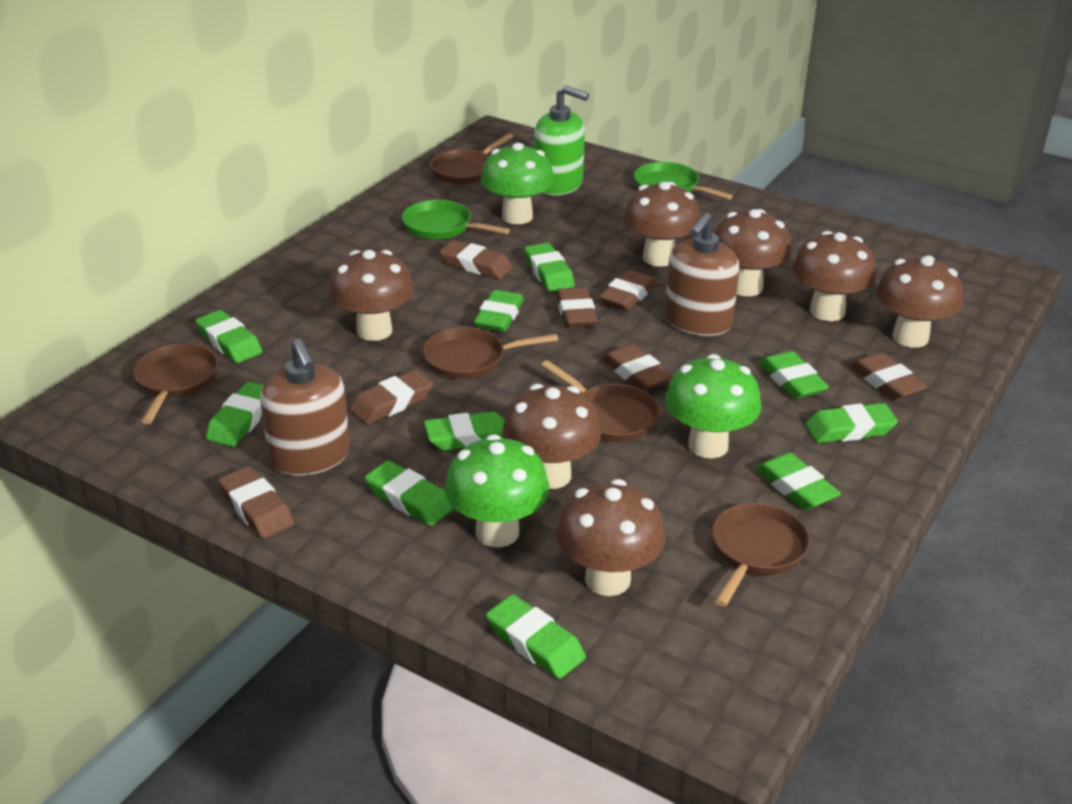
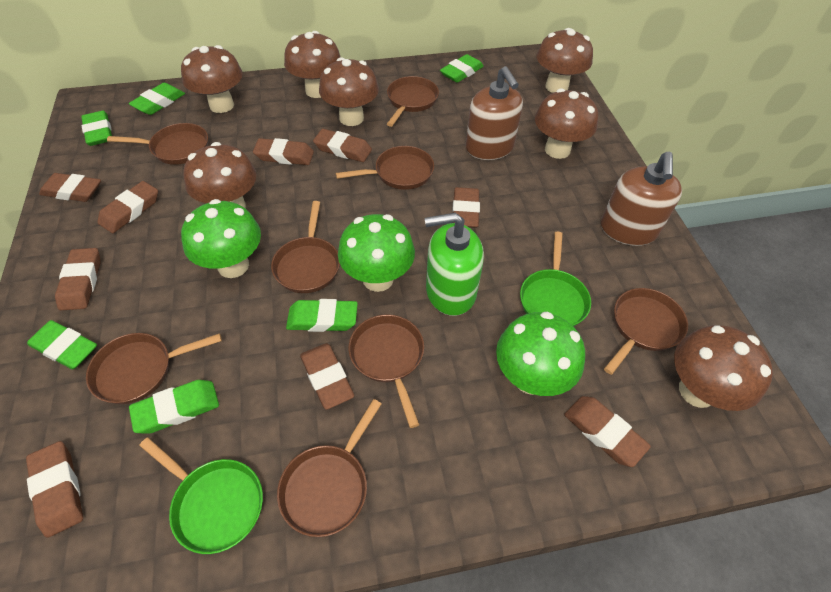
brown eraser: 7 -> 9
brown pan: 5 -> 8
green eraser: 10 -> 6

